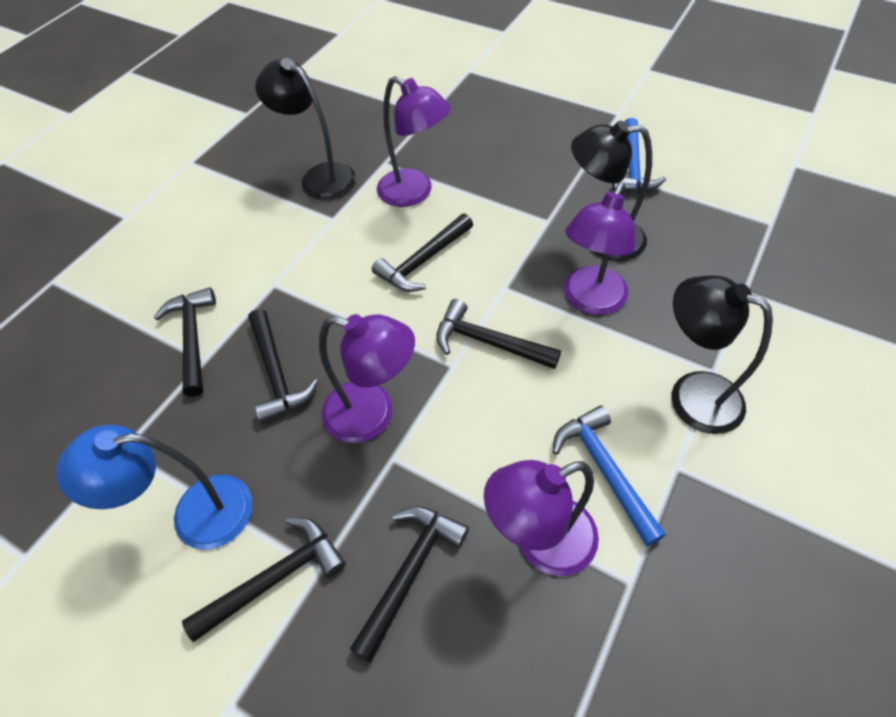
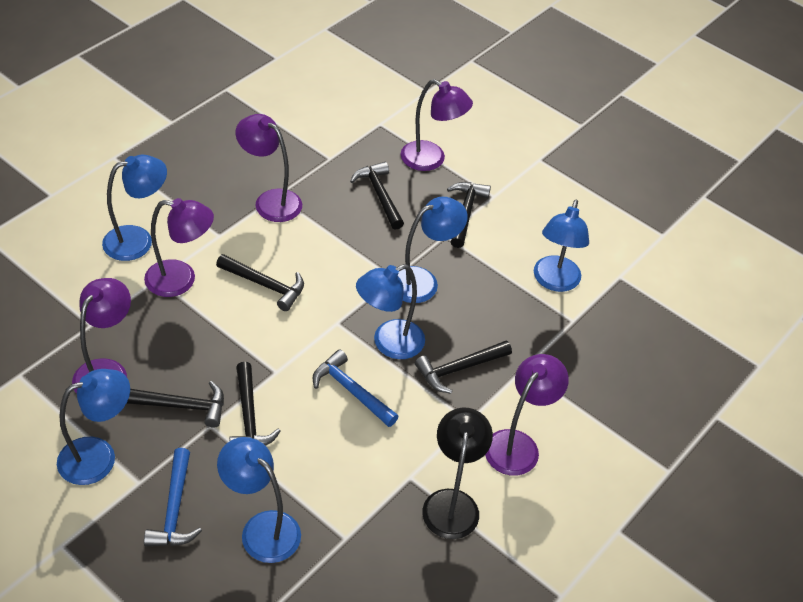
black lamp: 3 -> 1
blue lamp: 1 -> 6
purple lamp: 4 -> 5

